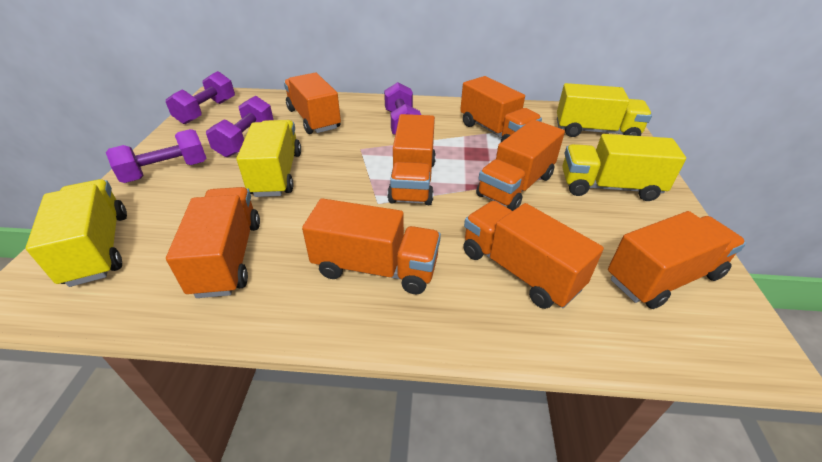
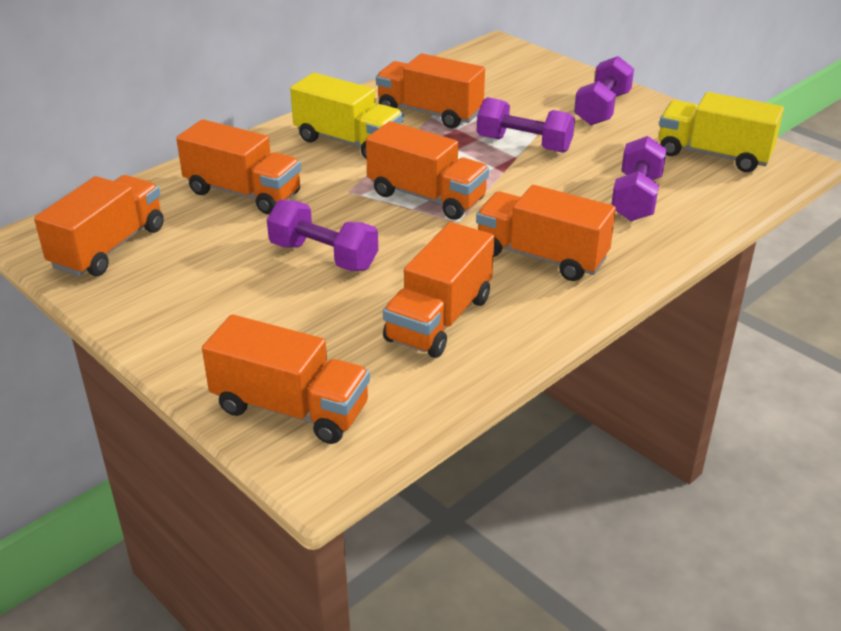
orange truck: 8 -> 7
yellow truck: 4 -> 2

